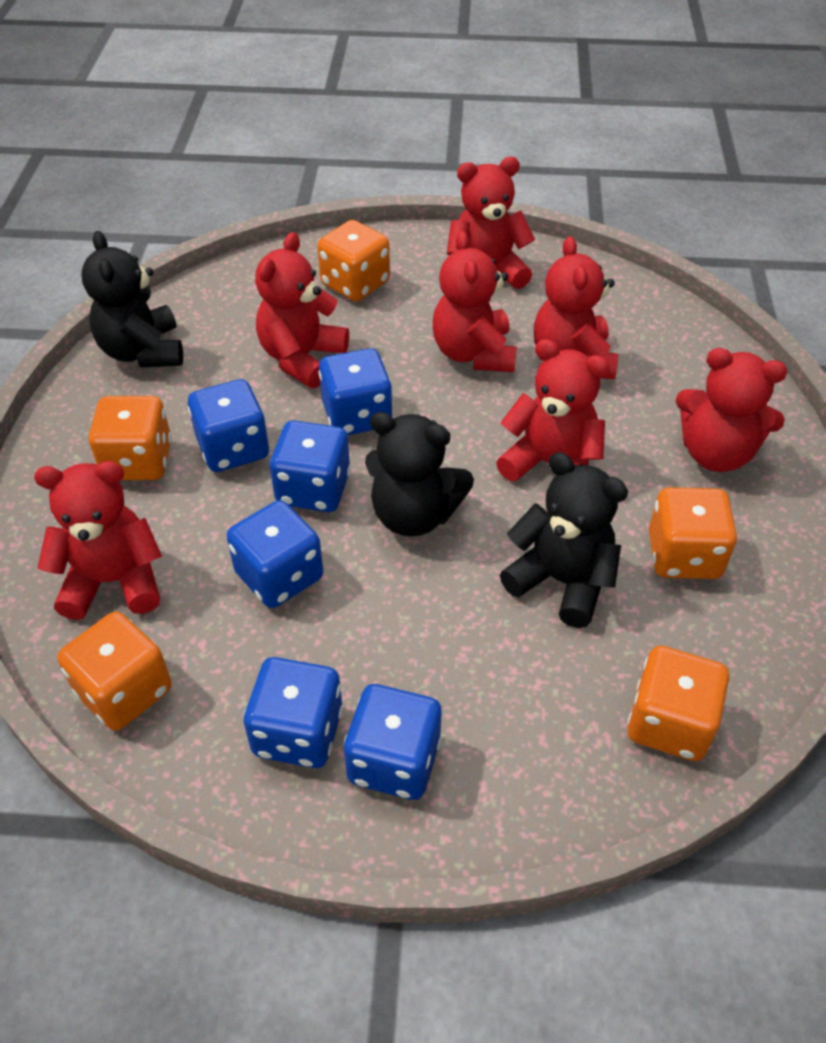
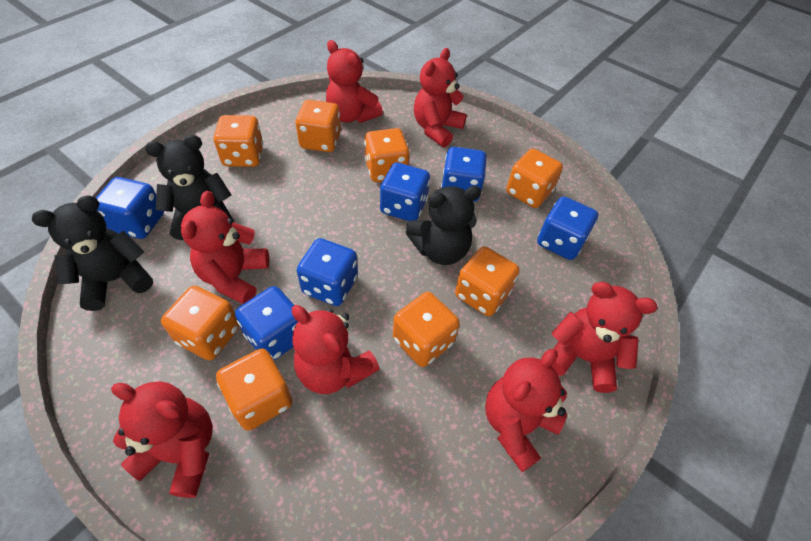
orange dice: 5 -> 8

